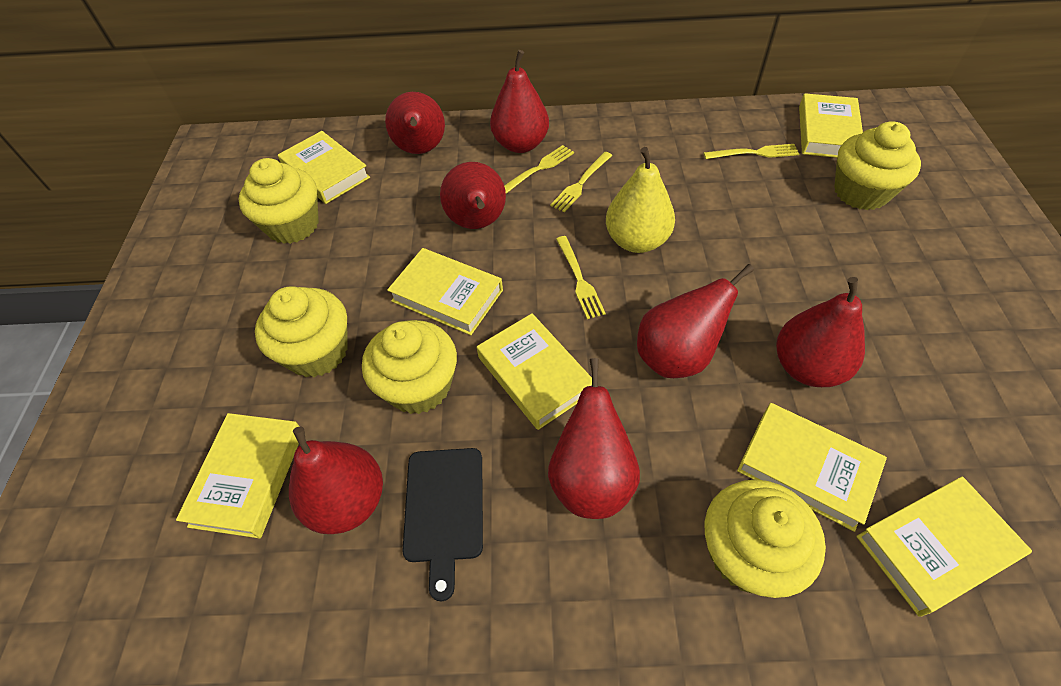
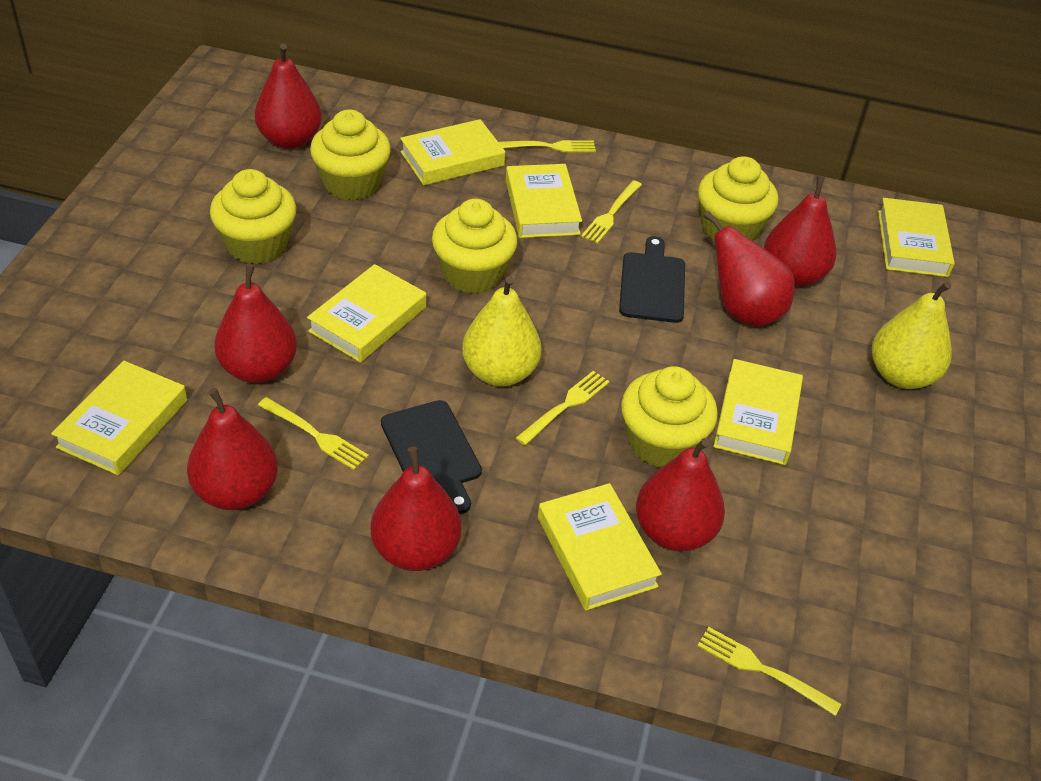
black cutting board: 1 -> 2
yellow fork: 4 -> 5
yellow pear: 1 -> 2

